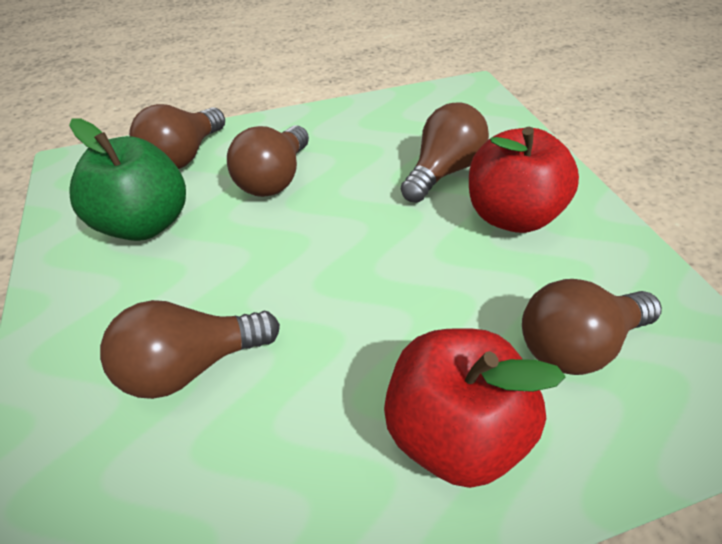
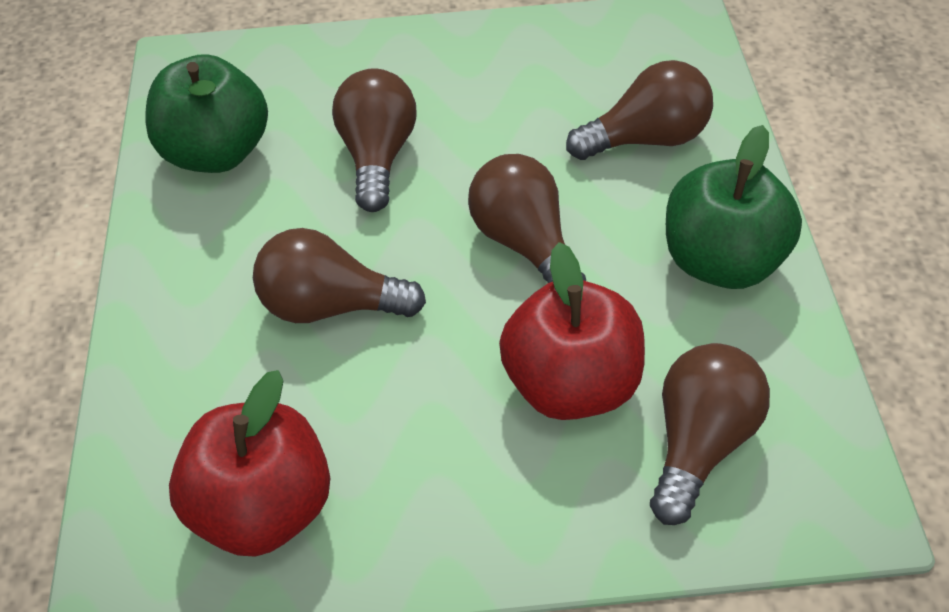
green apple: 1 -> 2

